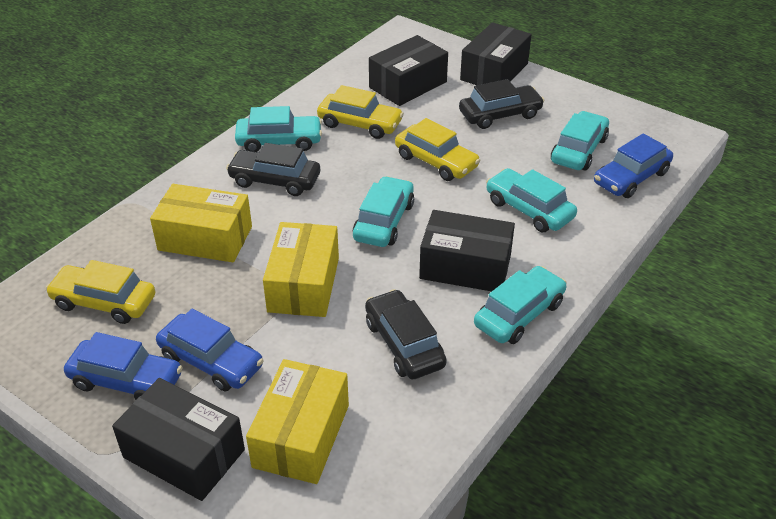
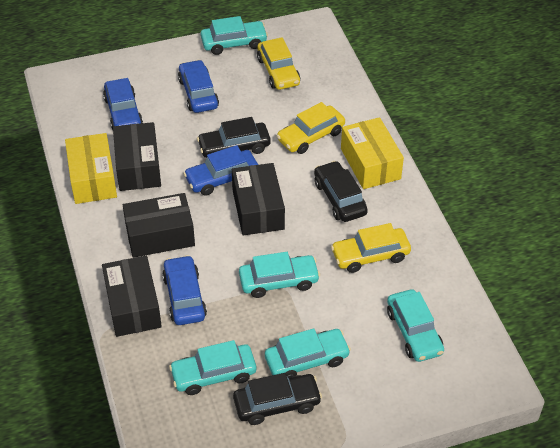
blue car: 3 -> 4
yellow box: 3 -> 2

